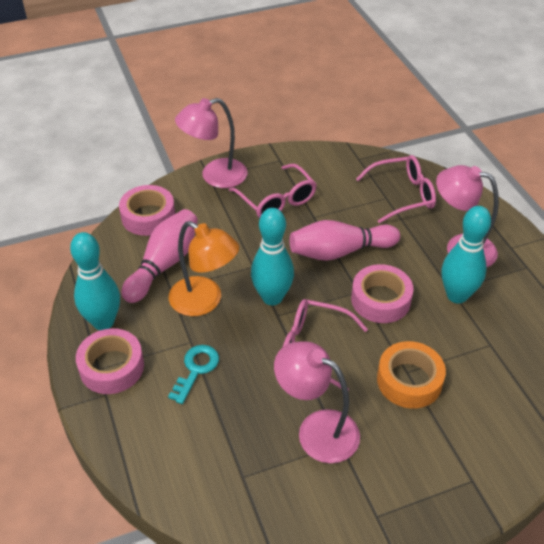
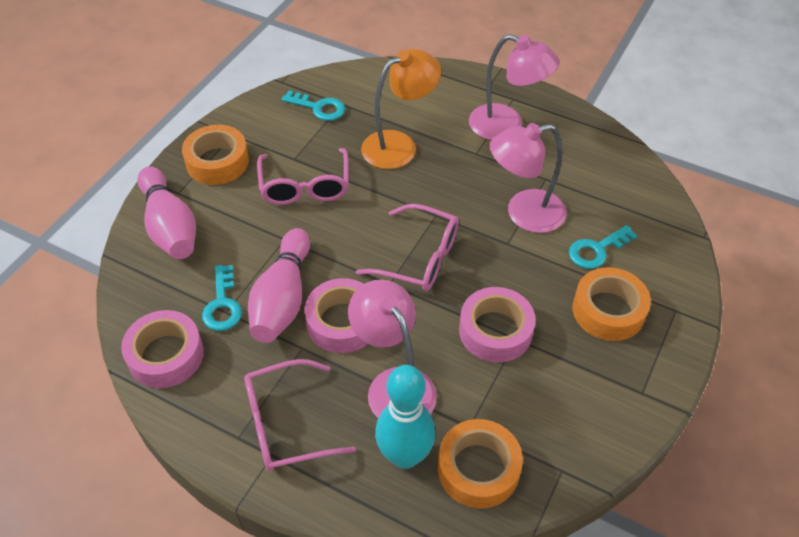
orange tape: 1 -> 3
turquoise bowling pin: 3 -> 1
turquoise key: 1 -> 3

